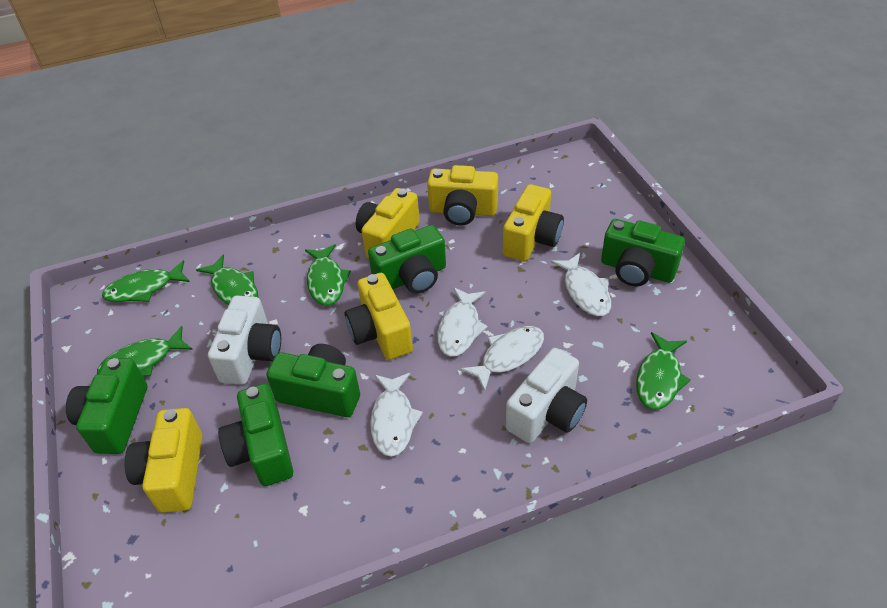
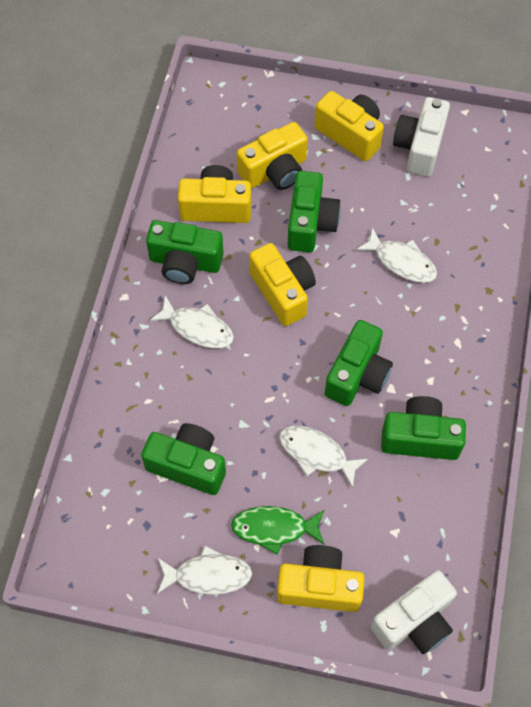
green fish: 5 -> 1

